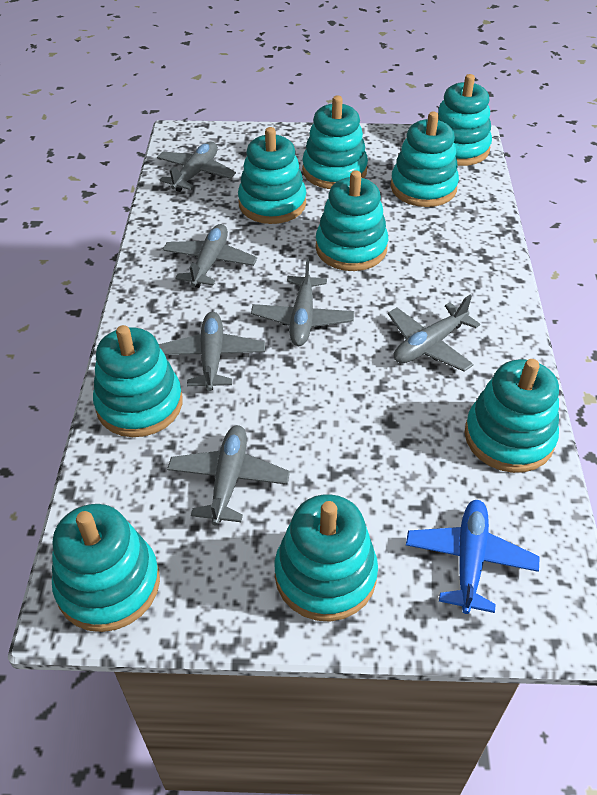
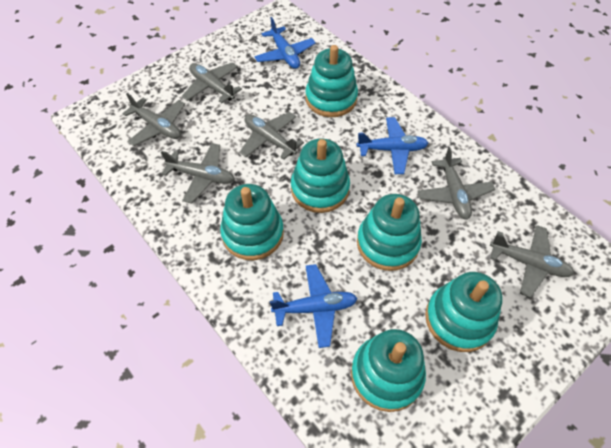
blue plane: 1 -> 3
turquoise stacking toy: 9 -> 6

